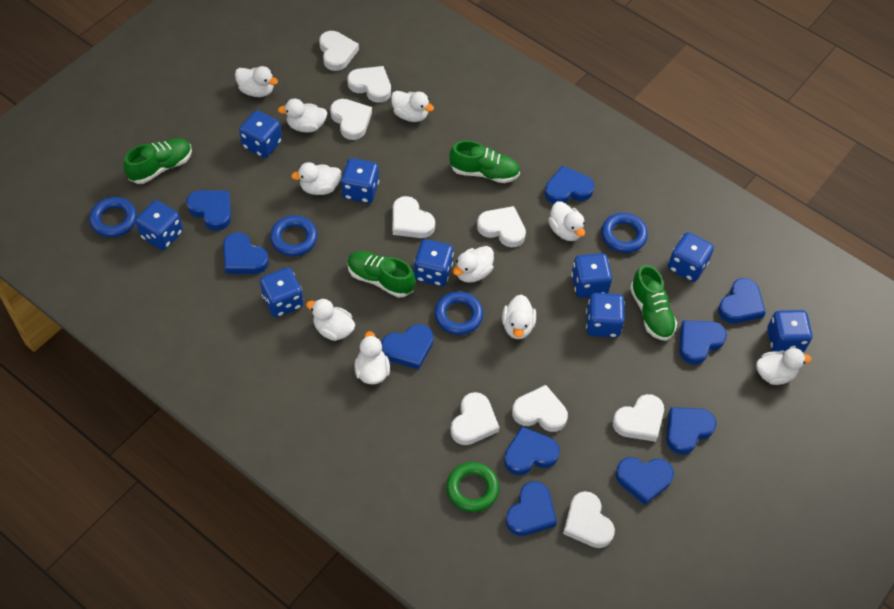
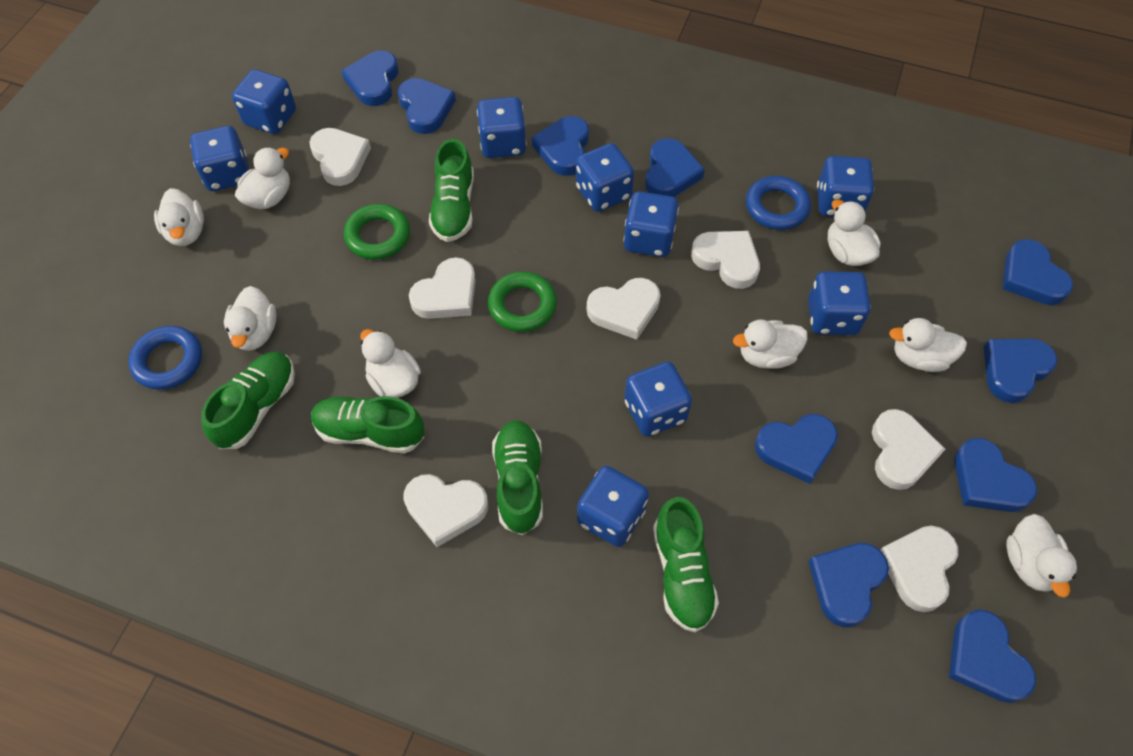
blue ring: 4 -> 2
green ring: 1 -> 2
green shoe: 4 -> 5
white duck: 10 -> 8
white heart: 9 -> 7

